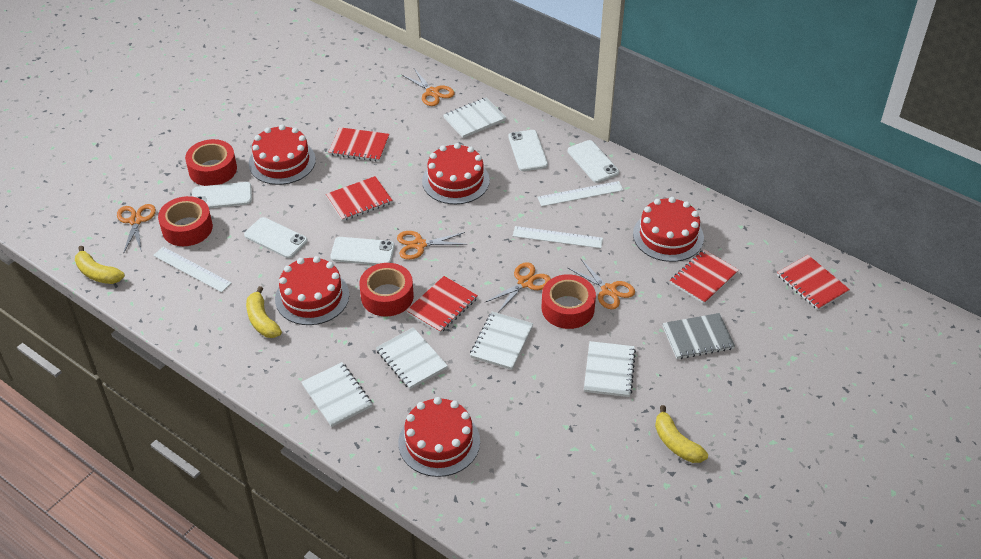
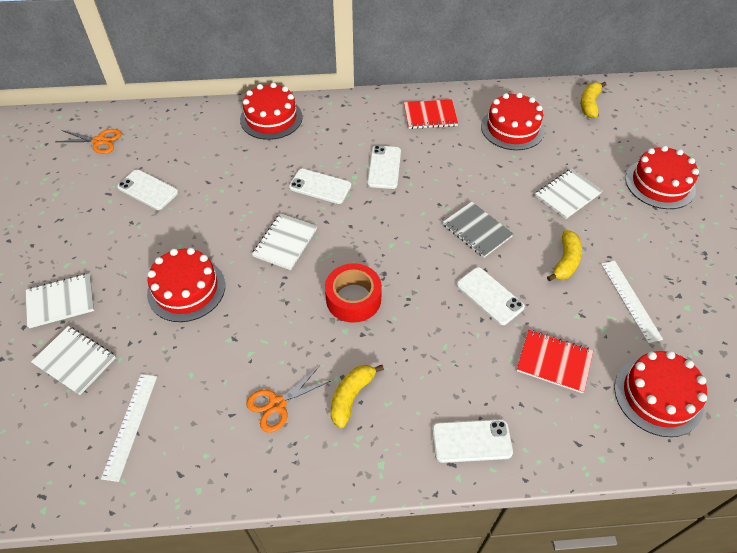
orange scissors: 5 -> 2
red notebook: 5 -> 2
red tape: 4 -> 1
white notebook: 5 -> 4
white ruler: 3 -> 2

